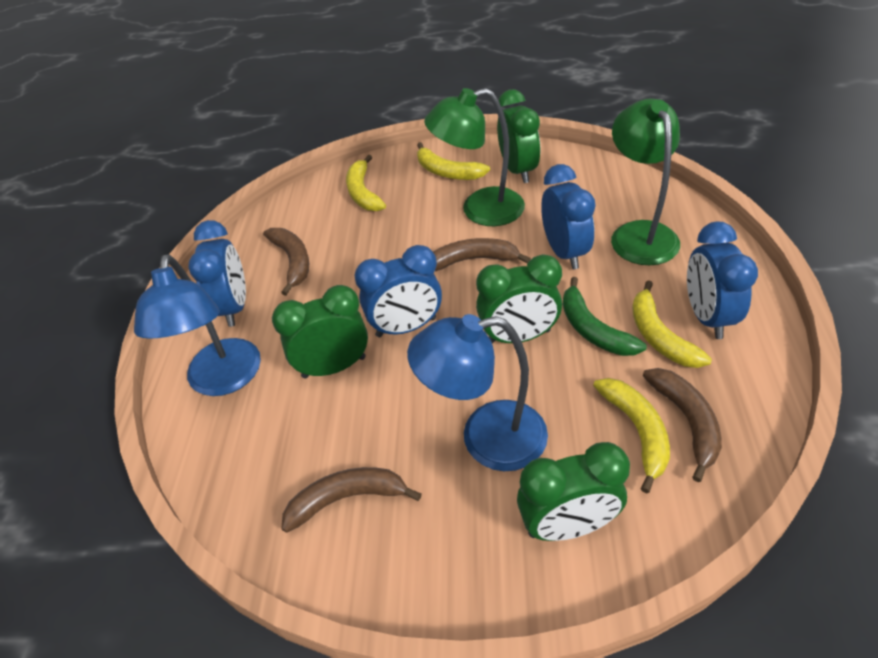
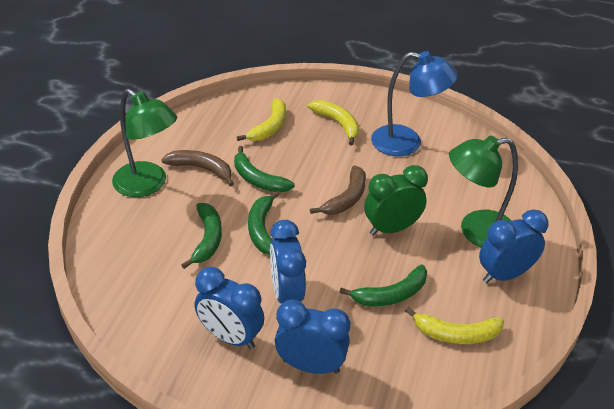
blue lamp: 2 -> 1
brown banana: 4 -> 2
green banana: 1 -> 4
green clock: 4 -> 1
yellow banana: 4 -> 3

